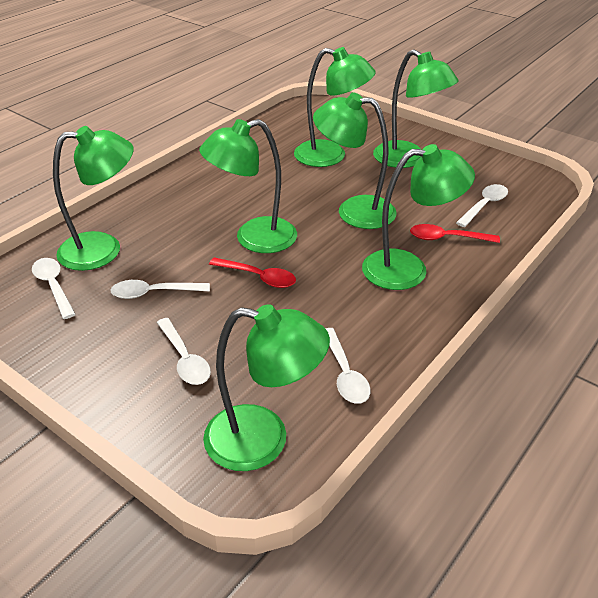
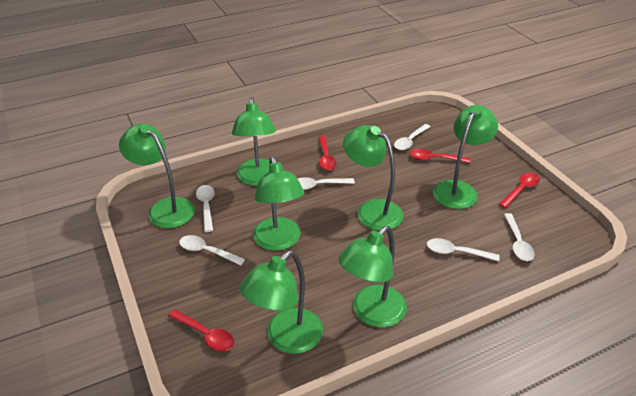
red spoon: 2 -> 4
white spoon: 5 -> 6

